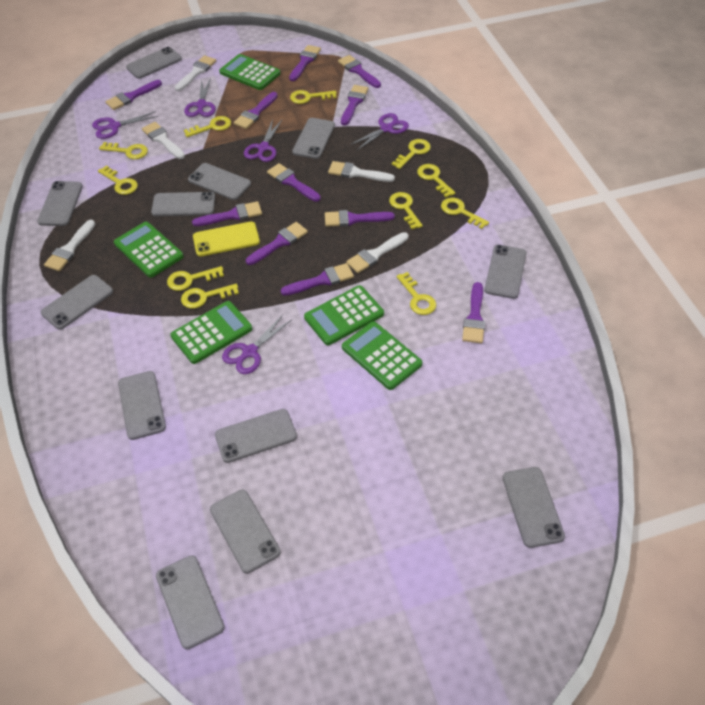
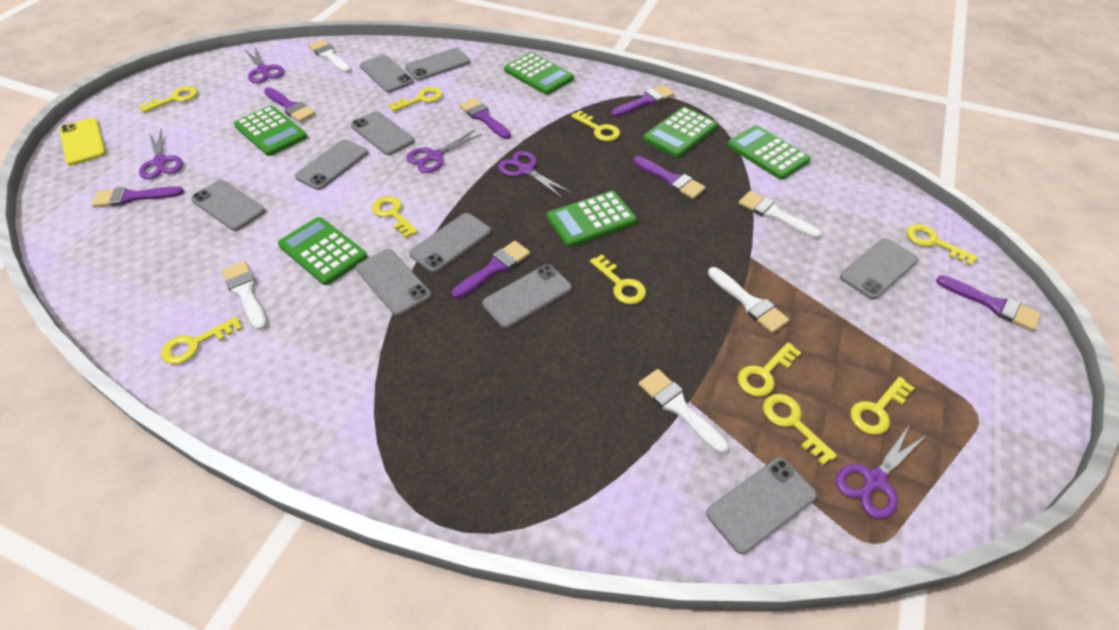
green calculator: 5 -> 6
grey phone: 12 -> 10
purple brush: 11 -> 7
yellow key: 11 -> 10

